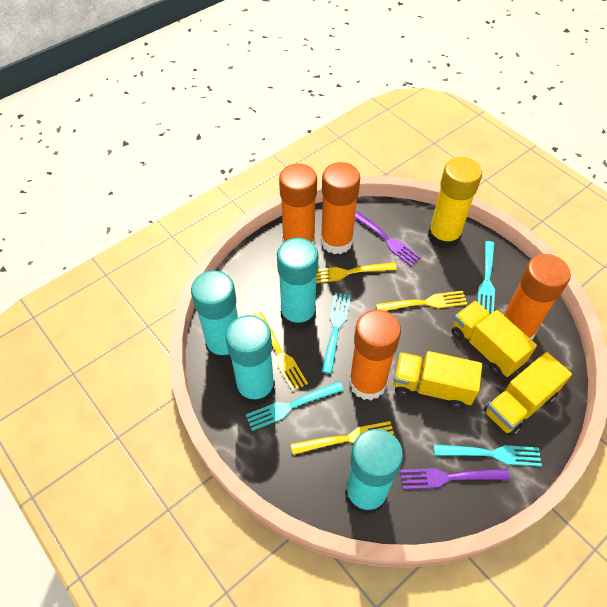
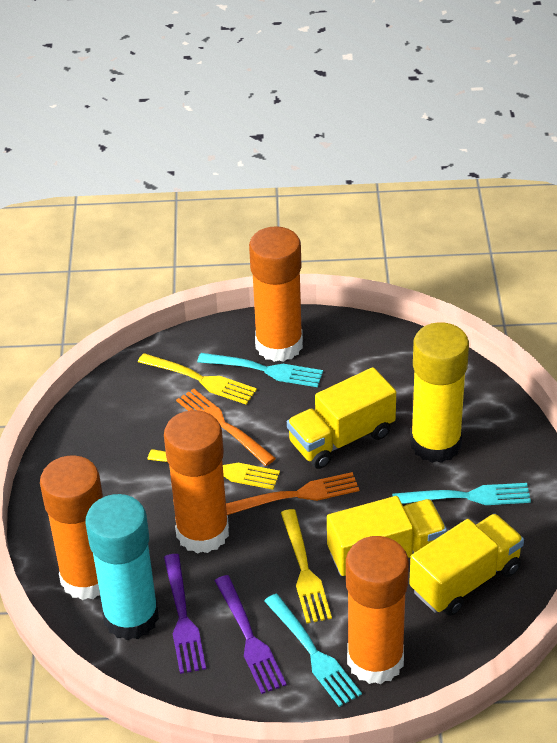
orange fork: 0 -> 2
turquoise fork: 4 -> 3
turquoise glue stick: 4 -> 1
yellow fork: 4 -> 3

